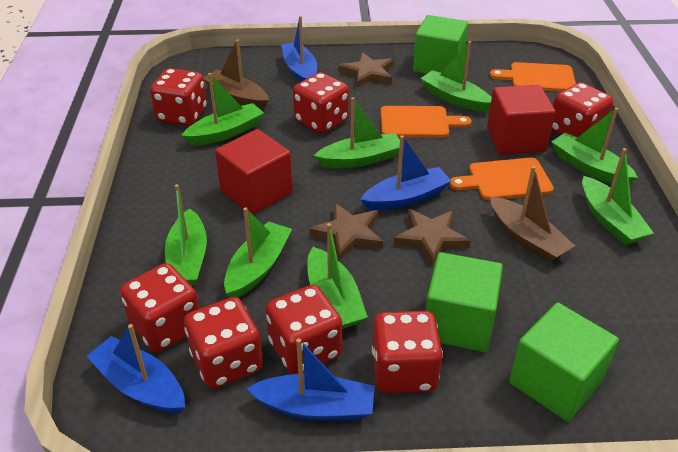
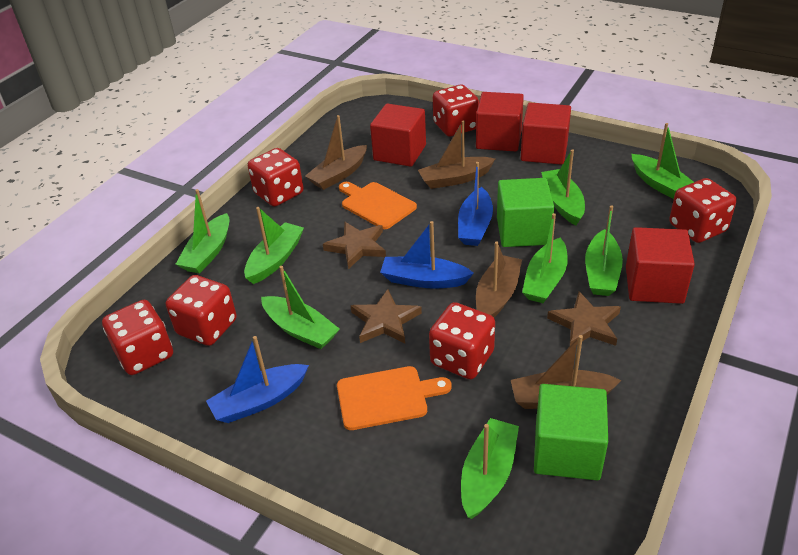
blue boat: 4 -> 3
brown boat: 2 -> 4
green cube: 3 -> 2
orange cutting board: 3 -> 2
red cube: 2 -> 4
red dice: 7 -> 6

